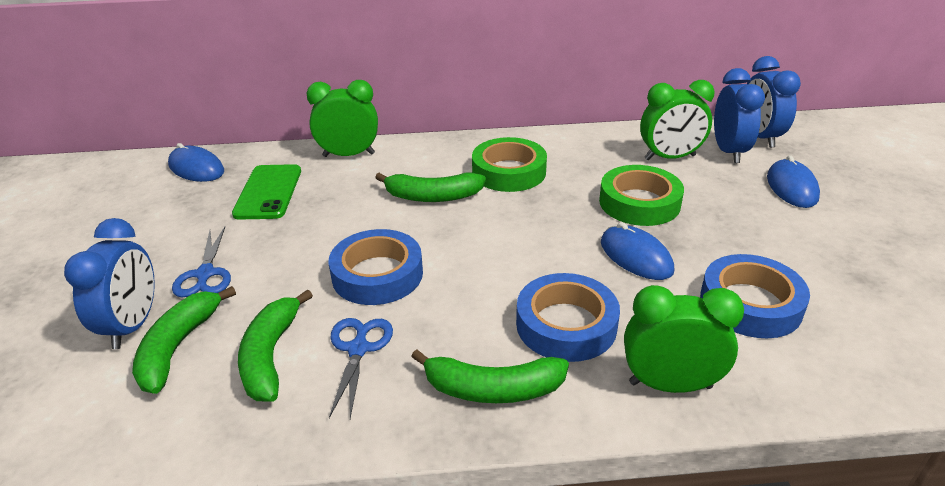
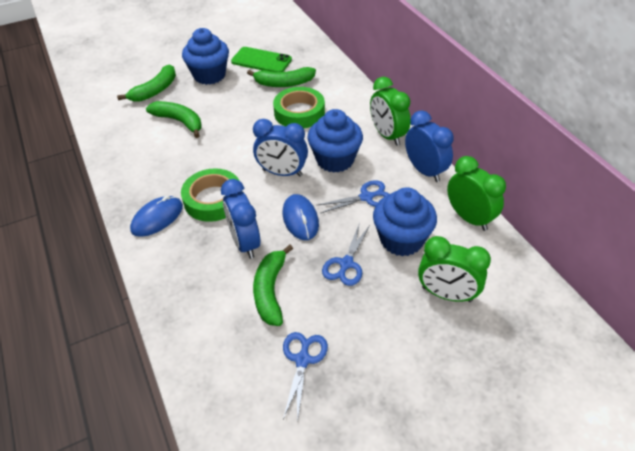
blue cupcake: 0 -> 3
blue mouse: 3 -> 2
blue scissors: 2 -> 3
blue tape: 3 -> 0

